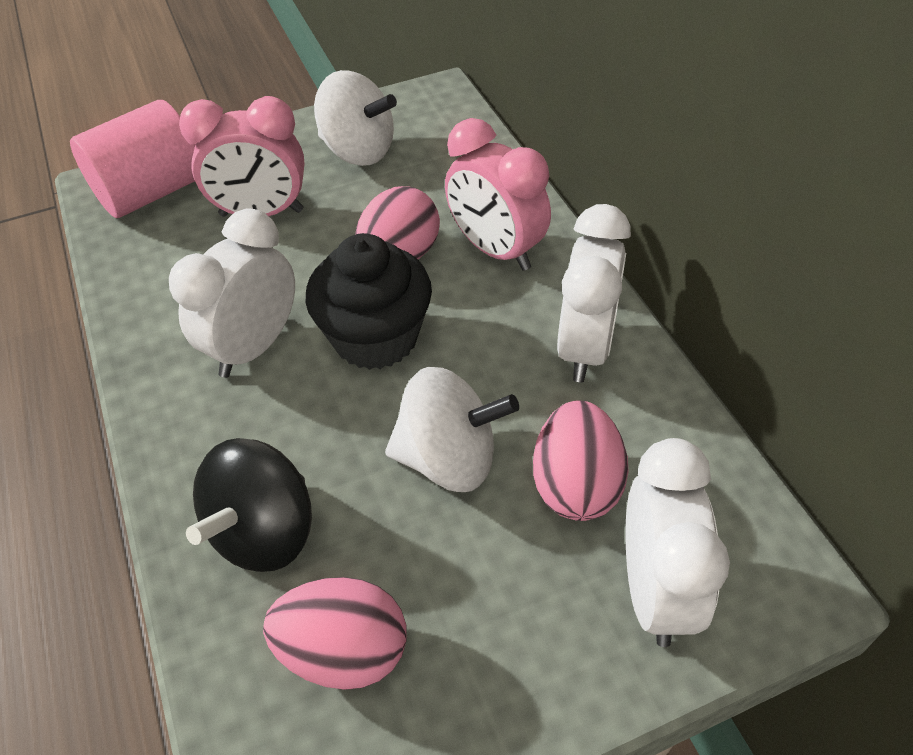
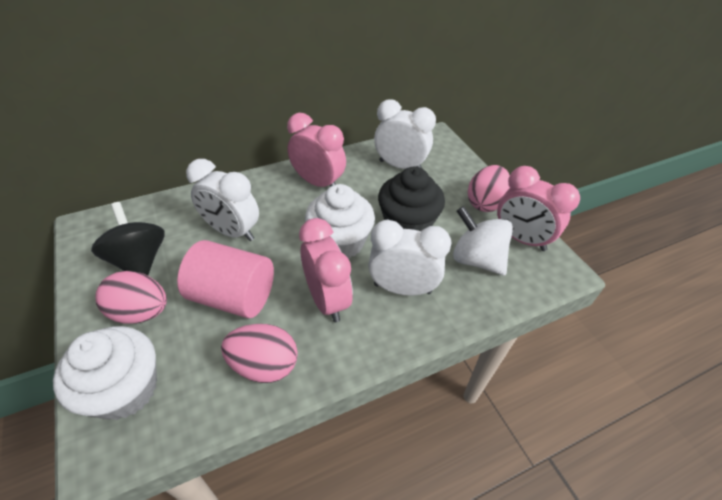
pink clock: 2 -> 3
white cupcake: 0 -> 2
white spinning top: 2 -> 1

